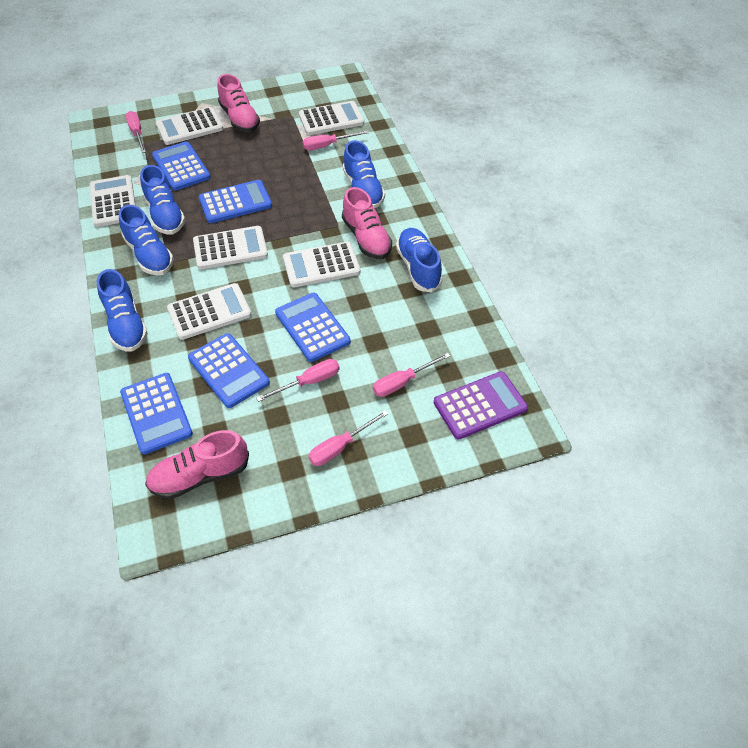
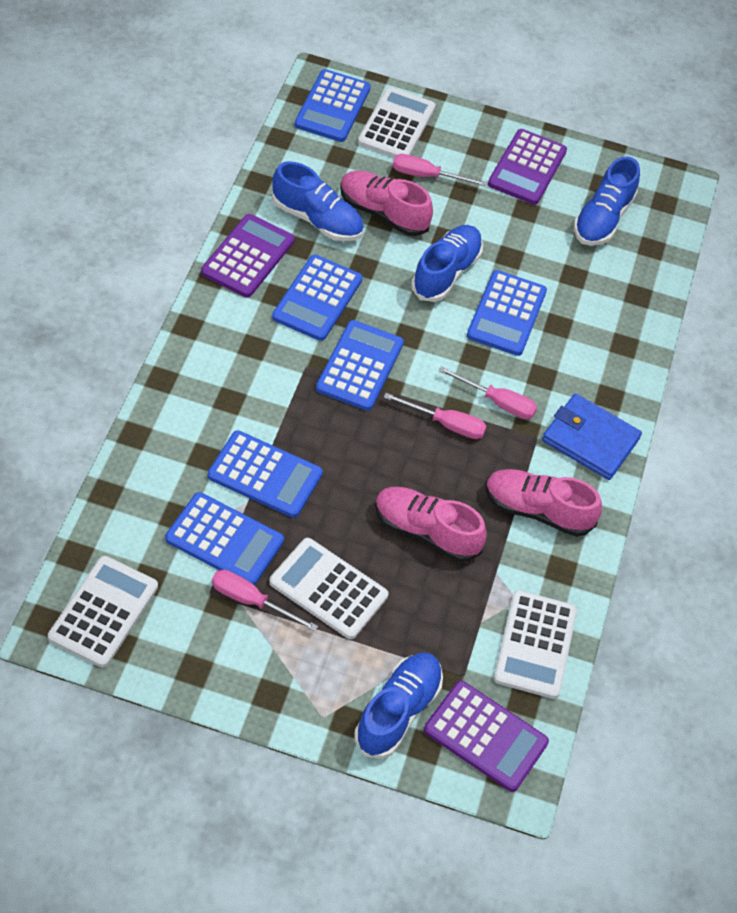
blue calculator: 5 -> 6
blue shoe: 5 -> 4
blue wallet: 0 -> 1
pink screwdriver: 5 -> 4
purple calculator: 1 -> 3
white calculator: 6 -> 4

